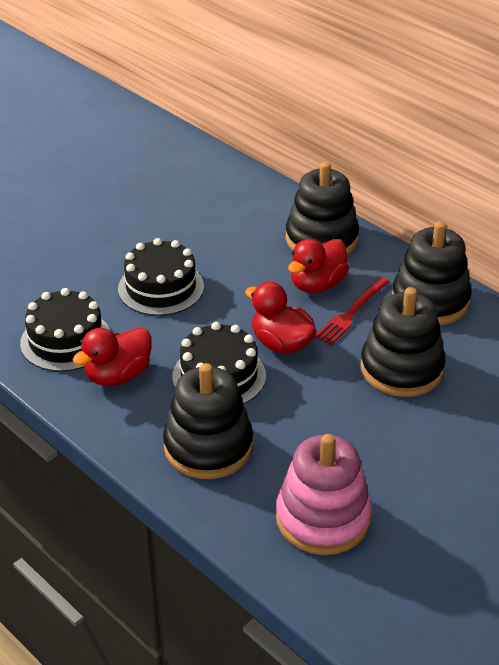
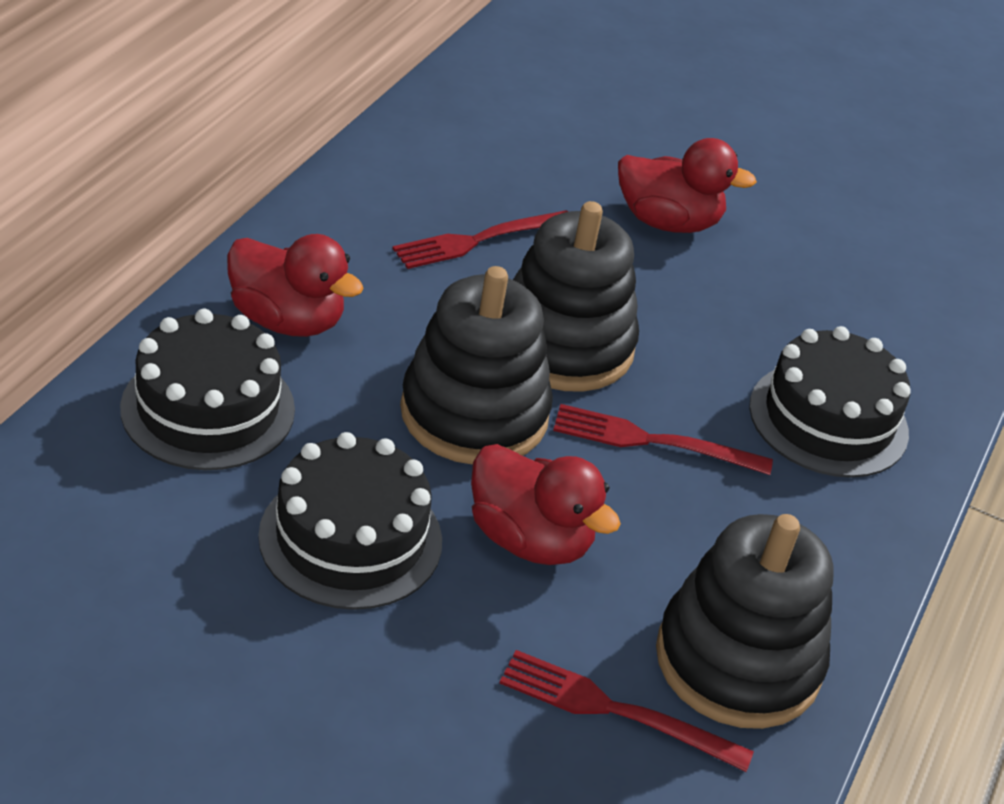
black stacking toy: 4 -> 3
pink stacking toy: 1 -> 0
red fork: 1 -> 3

